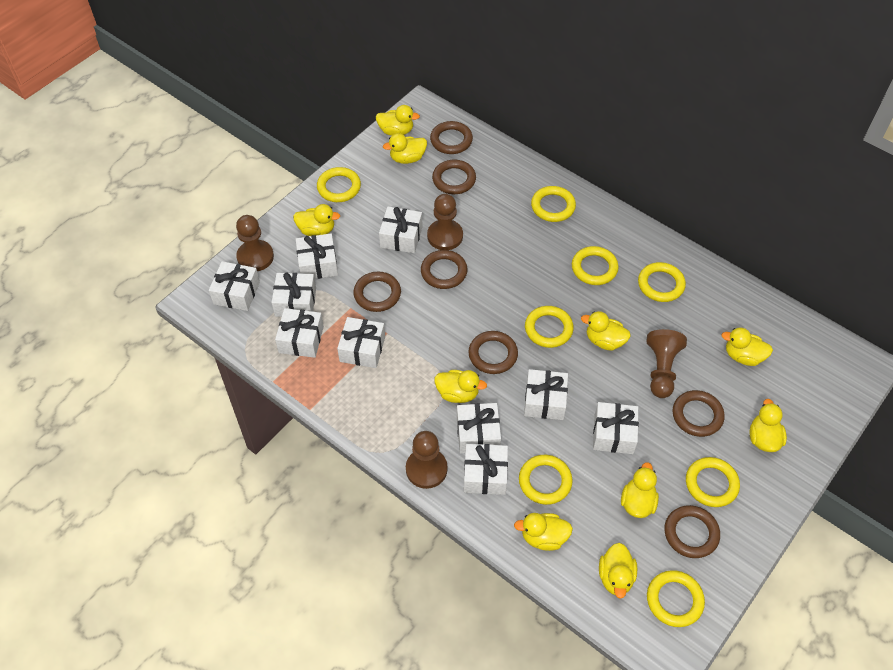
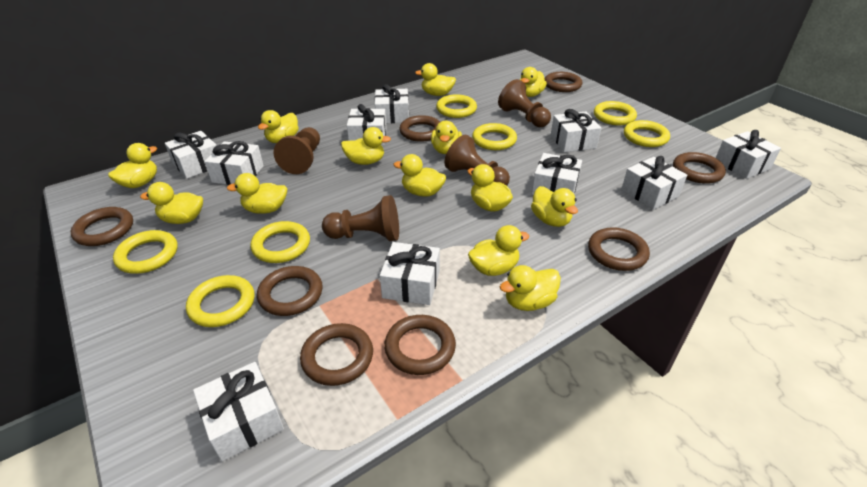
brown ring: 7 -> 8
yellow duck: 10 -> 13
yellow ring: 8 -> 7

